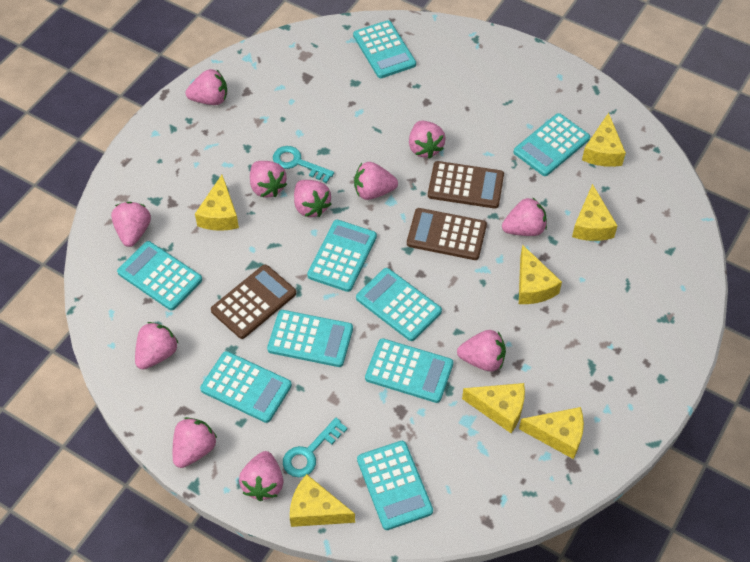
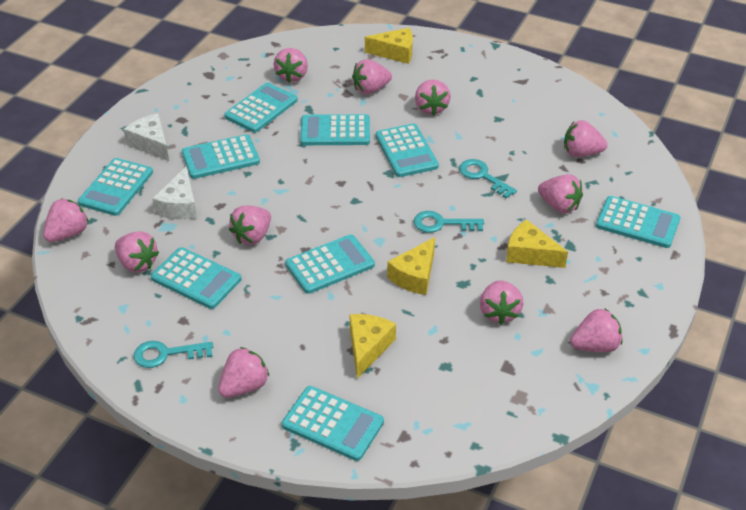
brown calculator: 3 -> 0
turquoise key: 2 -> 3
white cheese: 0 -> 2
yellow cheese: 7 -> 4

